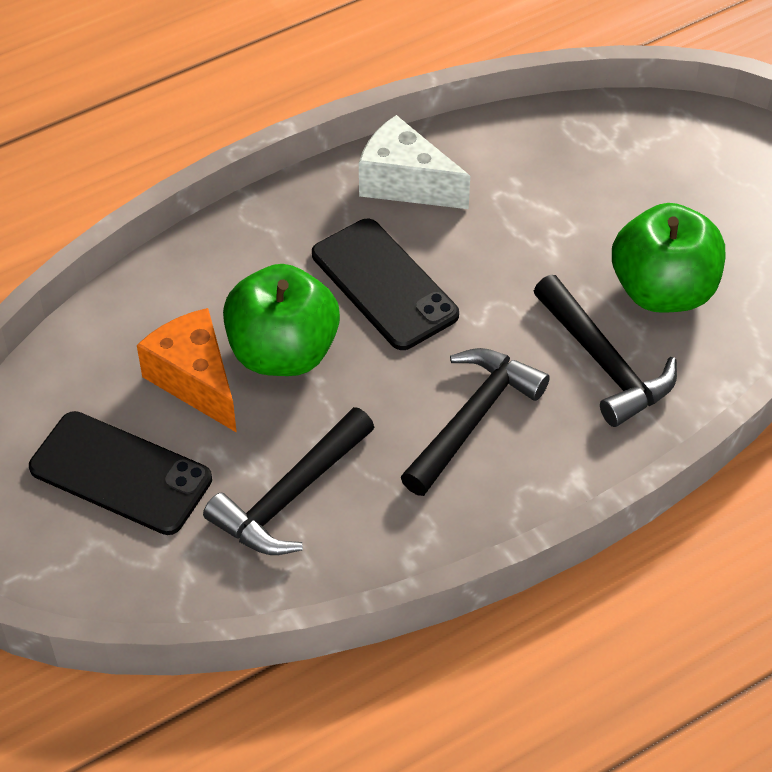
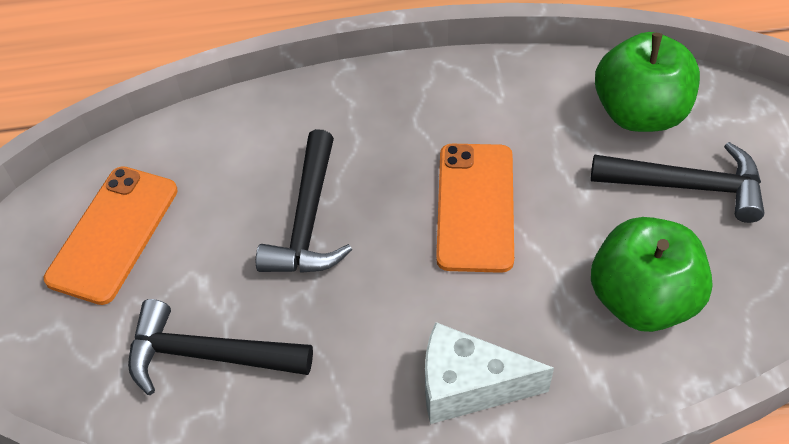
black phone: 2 -> 0
orange cheese: 1 -> 0
orange phone: 0 -> 2

